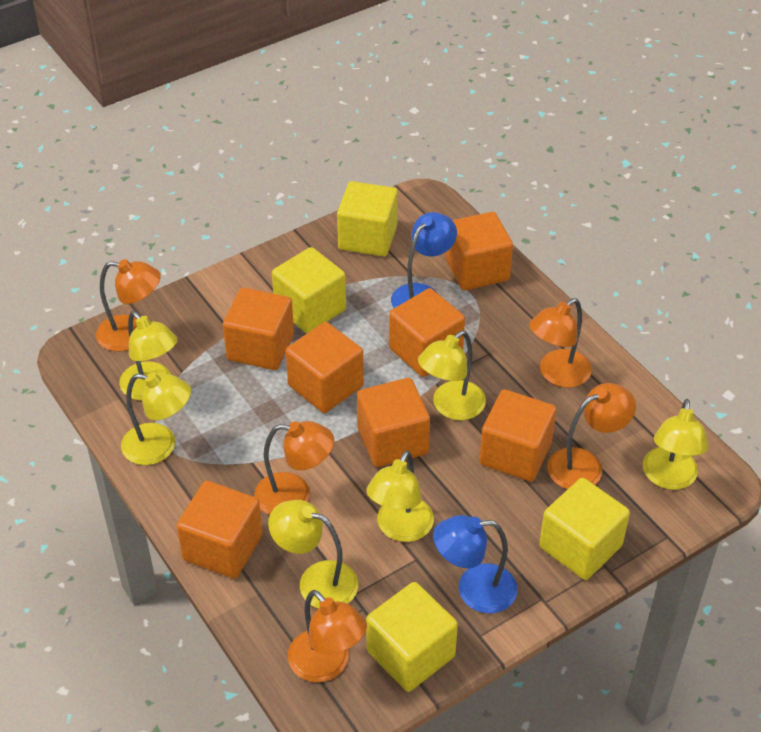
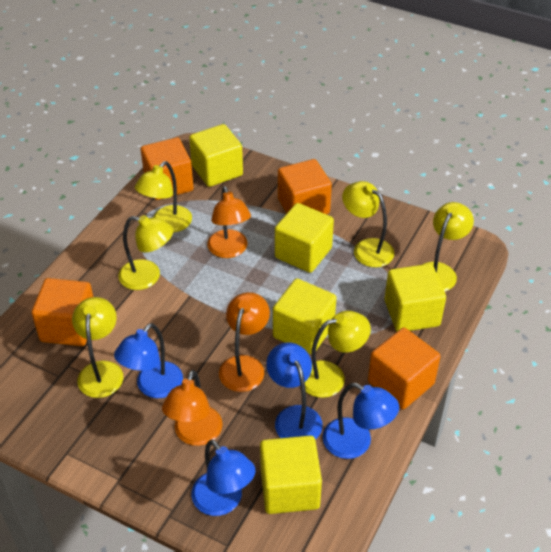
blue lamp: 2 -> 4
orange cube: 7 -> 4
orange lamp: 5 -> 3
yellow cube: 4 -> 5

